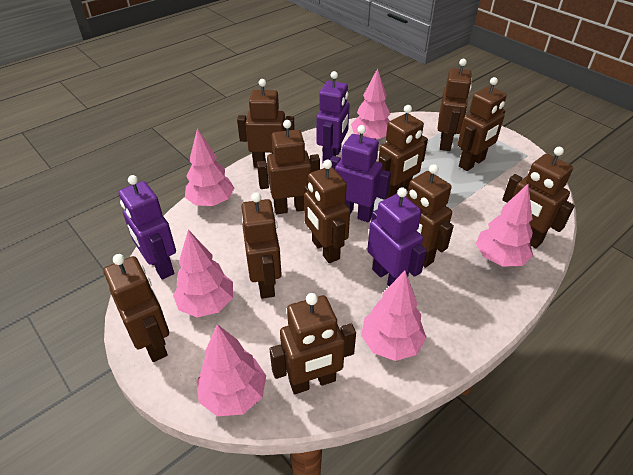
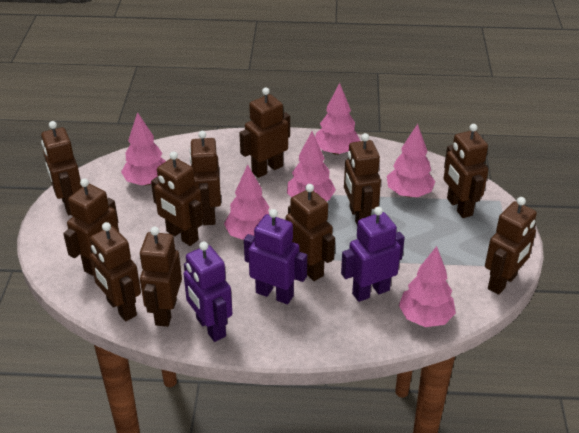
purple robot: 4 -> 3

